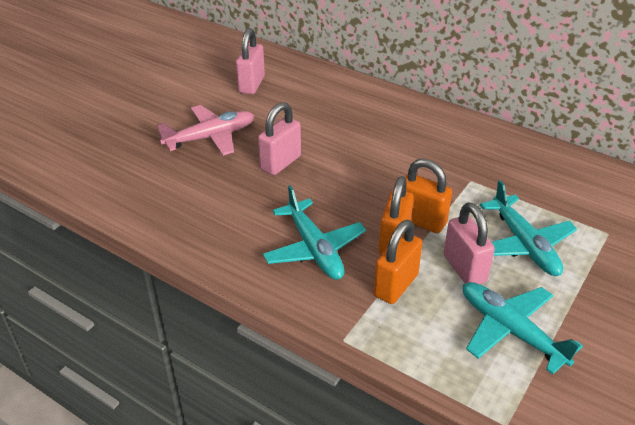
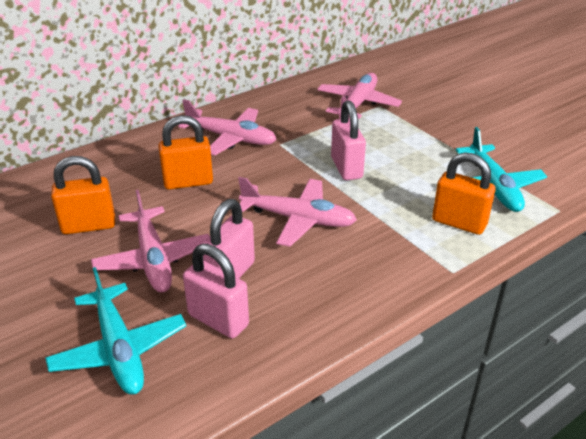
pink plane: 1 -> 4
turquoise plane: 3 -> 2

